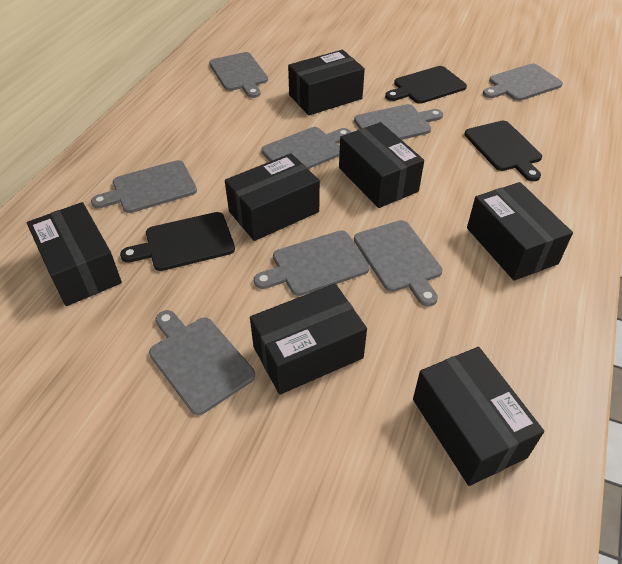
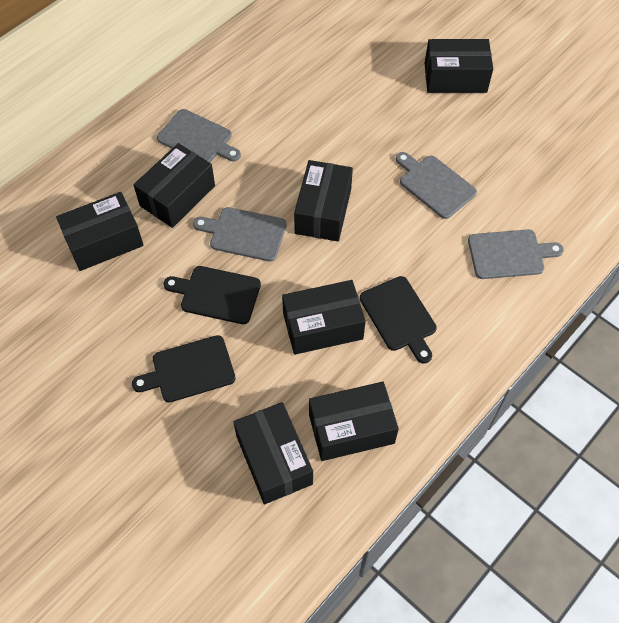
grey cutting board: 8 -> 4

